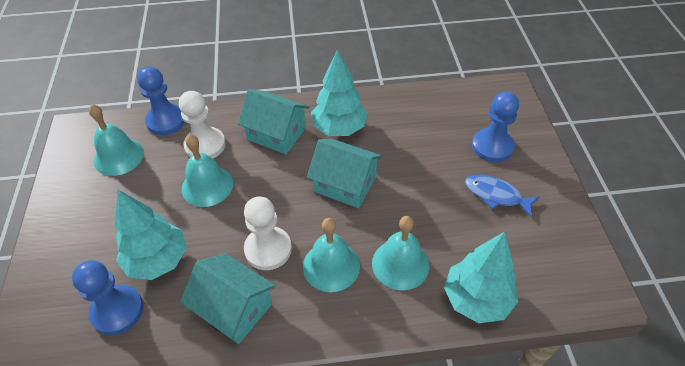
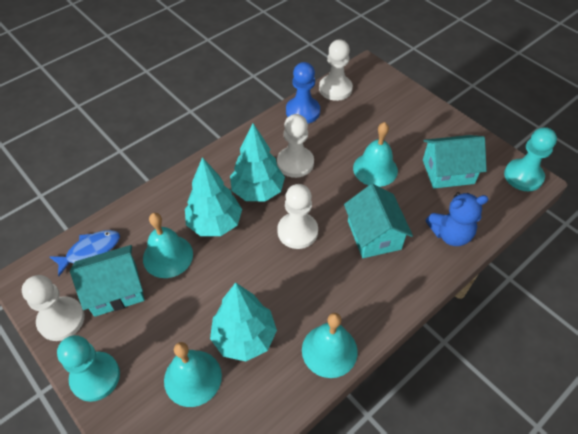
blue pawn: 3 -> 1
blue teddy bear: 0 -> 1
turquoise pawn: 0 -> 2
white pawn: 2 -> 4

